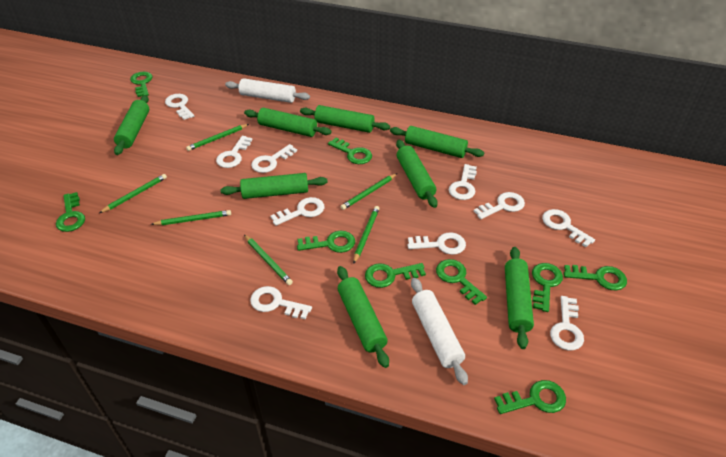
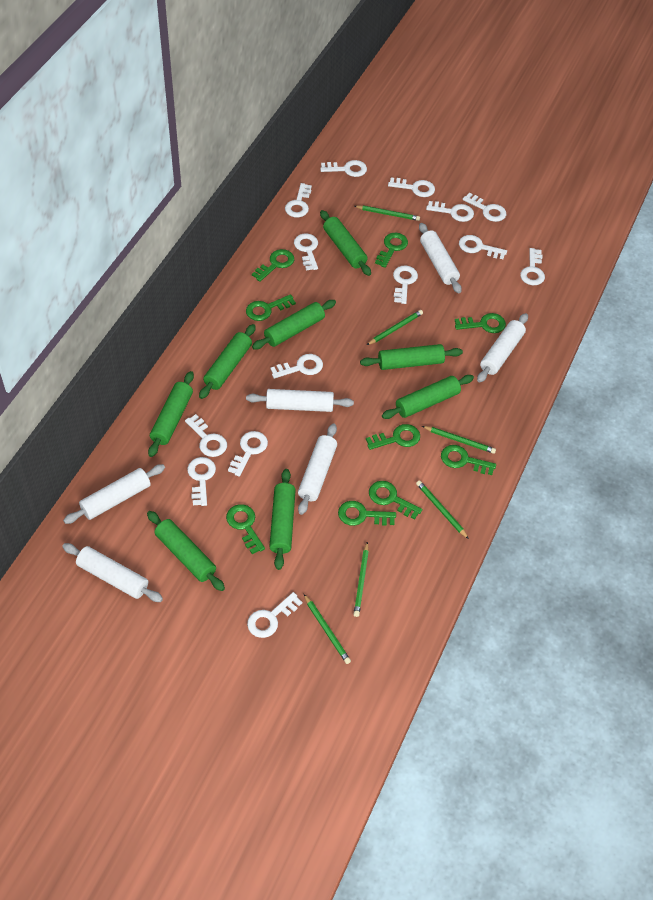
white key: 10 -> 14
white rolling pin: 2 -> 6

